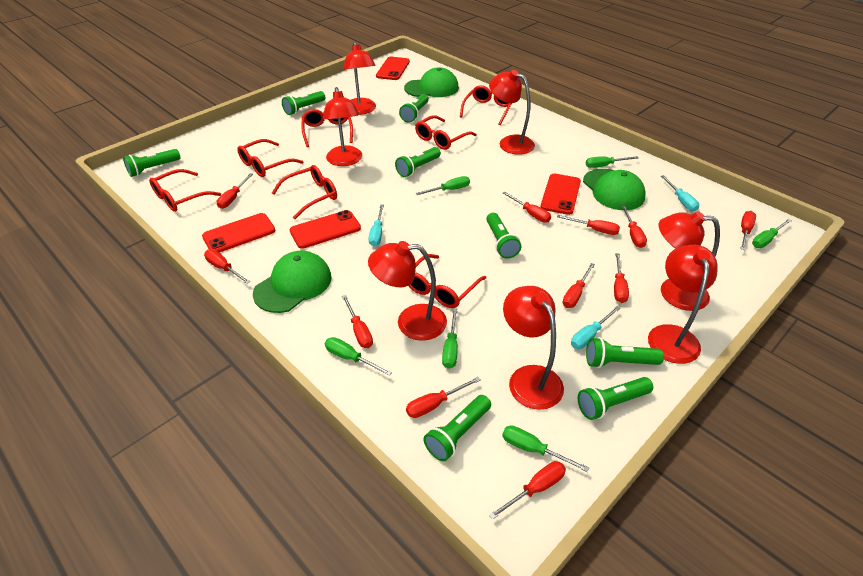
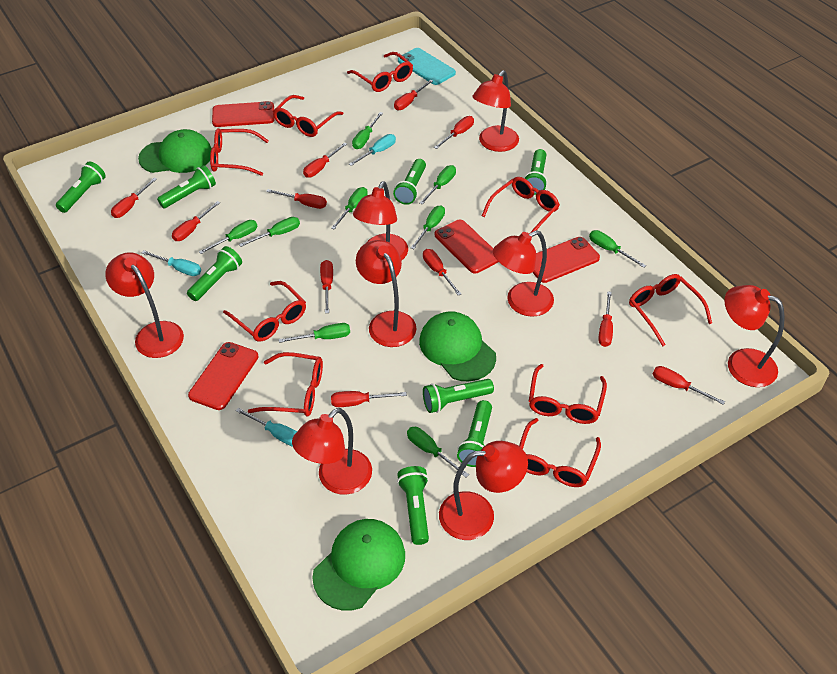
green screwdriver: 6 -> 9
red glasses: 7 -> 9
red lamp: 7 -> 8
turquoise phone: 0 -> 1

